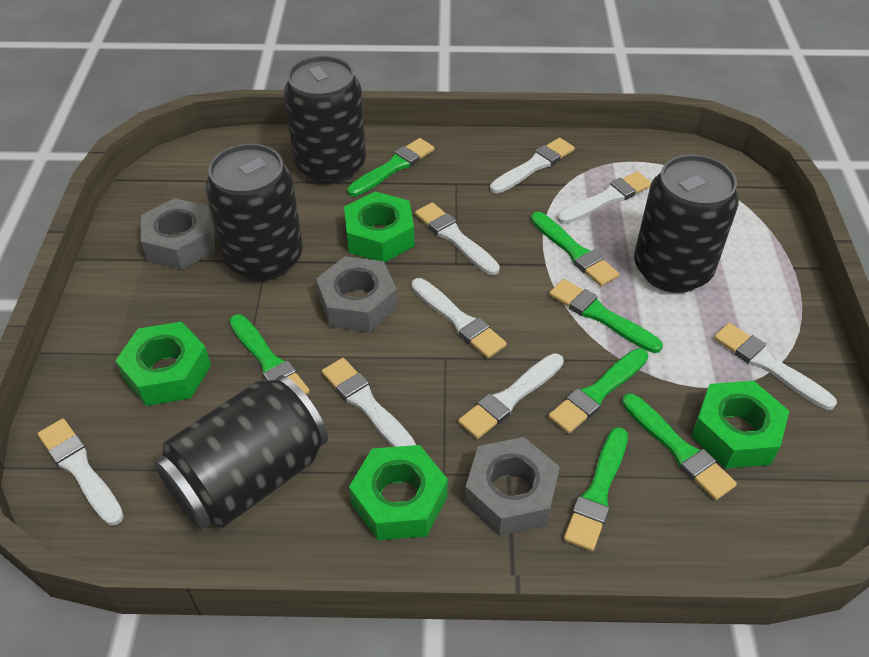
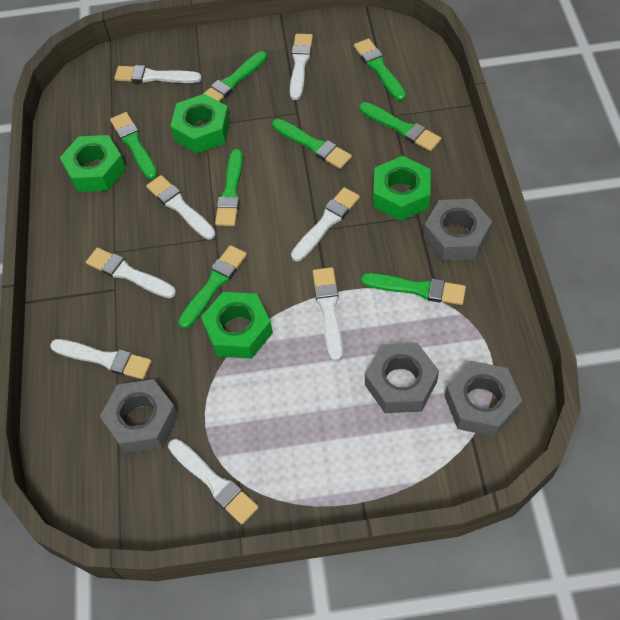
black can: 4 -> 0
green brush: 7 -> 8
grey nut: 3 -> 4

